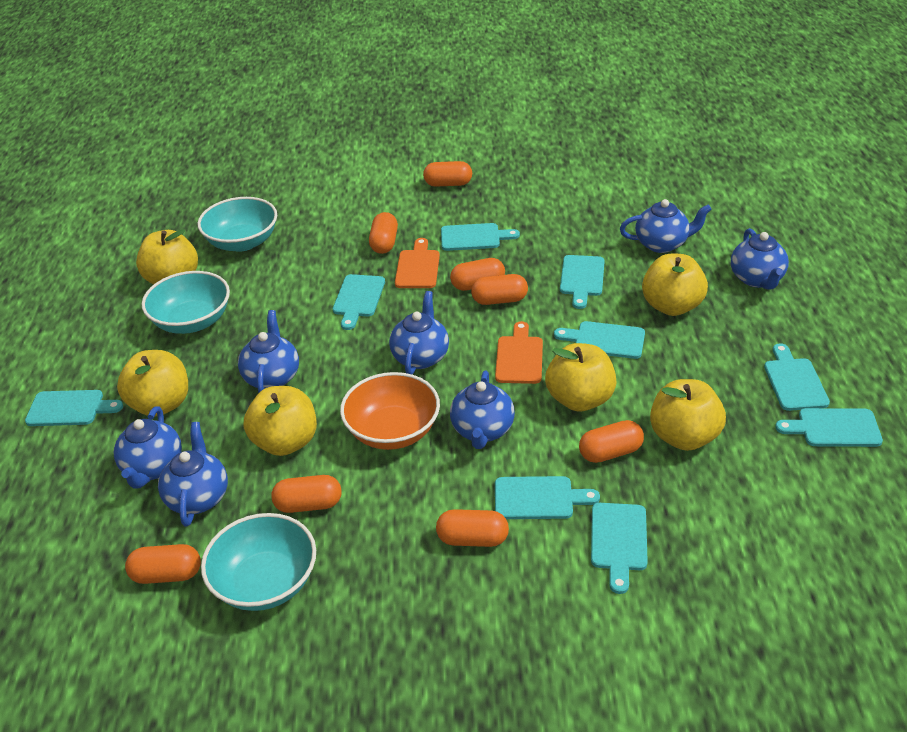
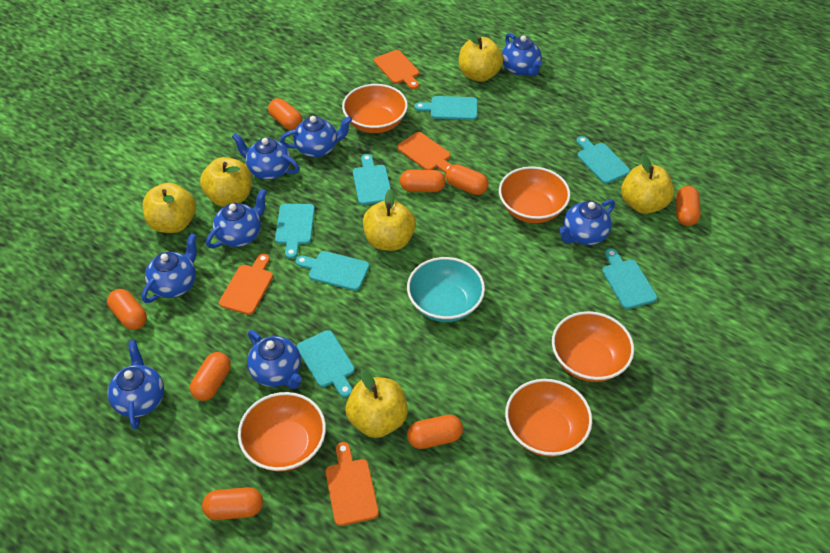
blue teapot: 7 -> 8
orange bowl: 1 -> 5
orange cutting board: 2 -> 4
turquoise bowl: 3 -> 1
turquoise cutting board: 9 -> 7

